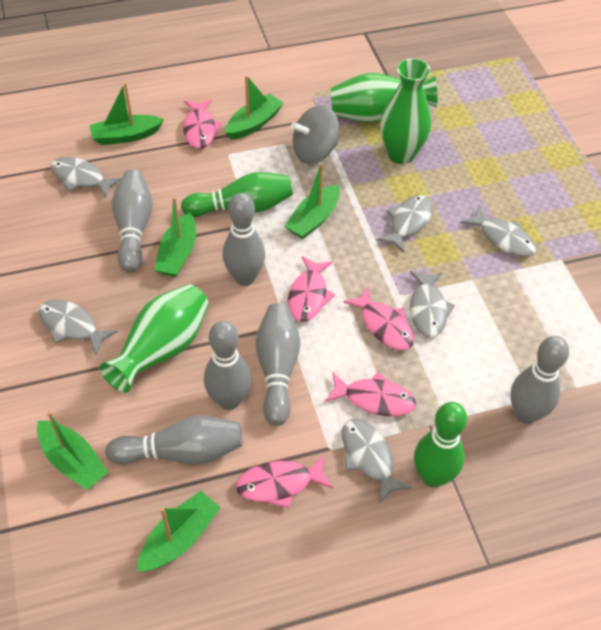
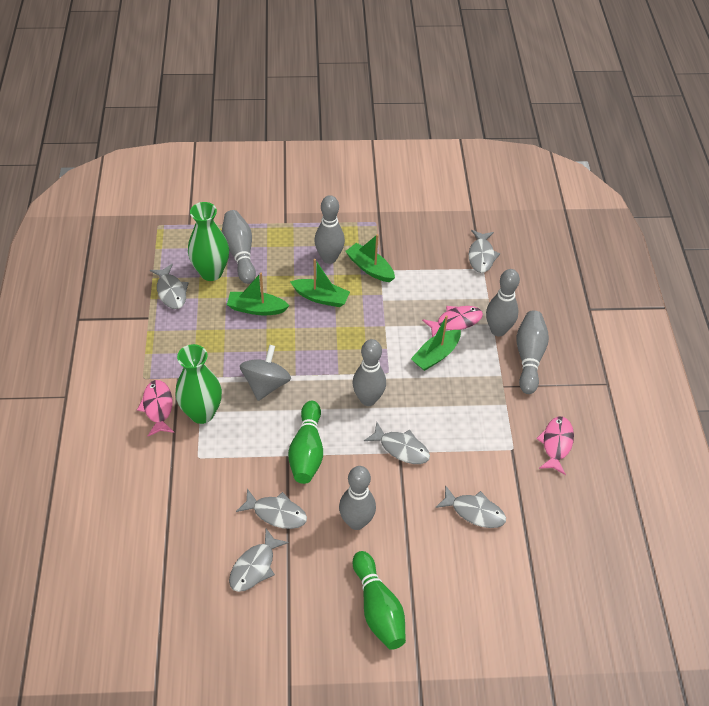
green boat: 6 -> 4
green vase: 3 -> 2
pink fish: 5 -> 3

